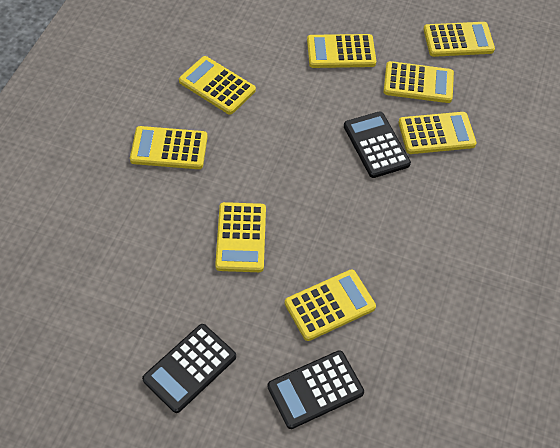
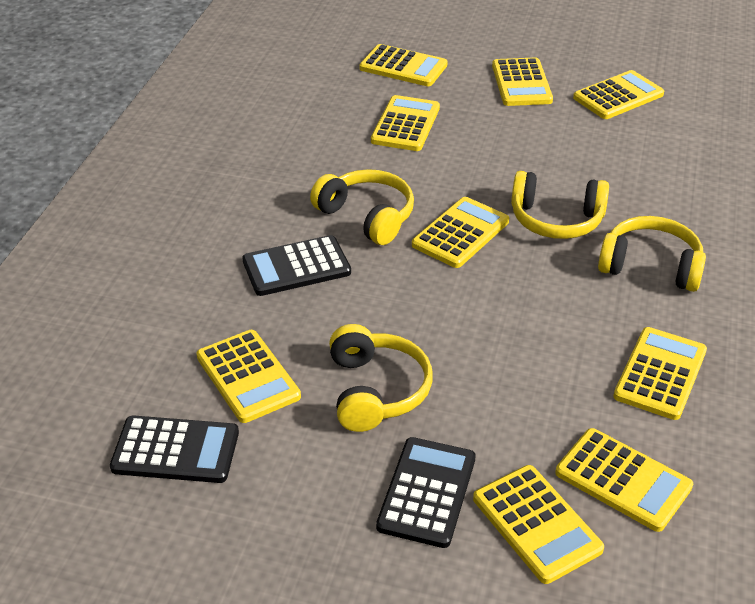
yellow calculator: 8 -> 9
yellow headphones: 0 -> 4

